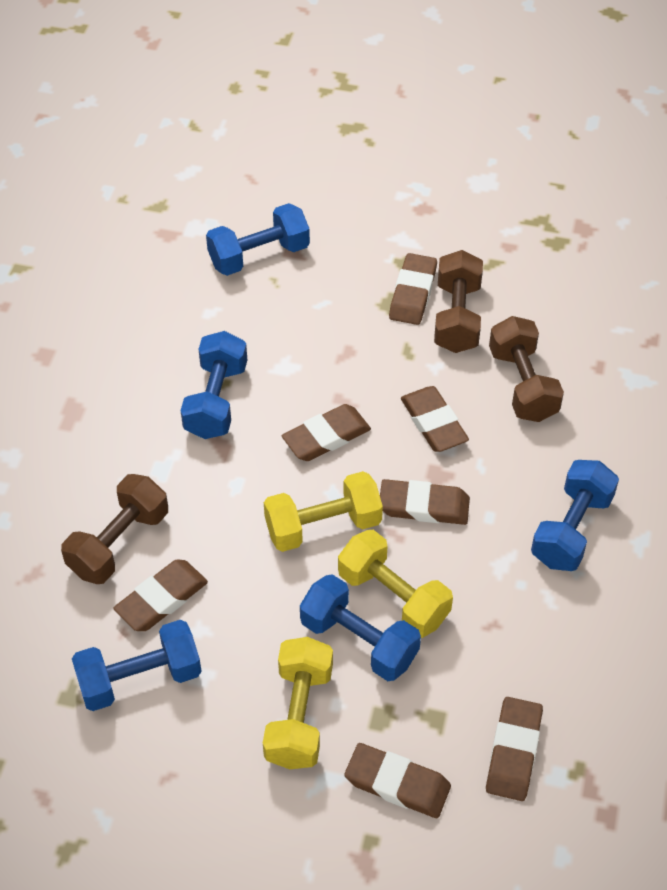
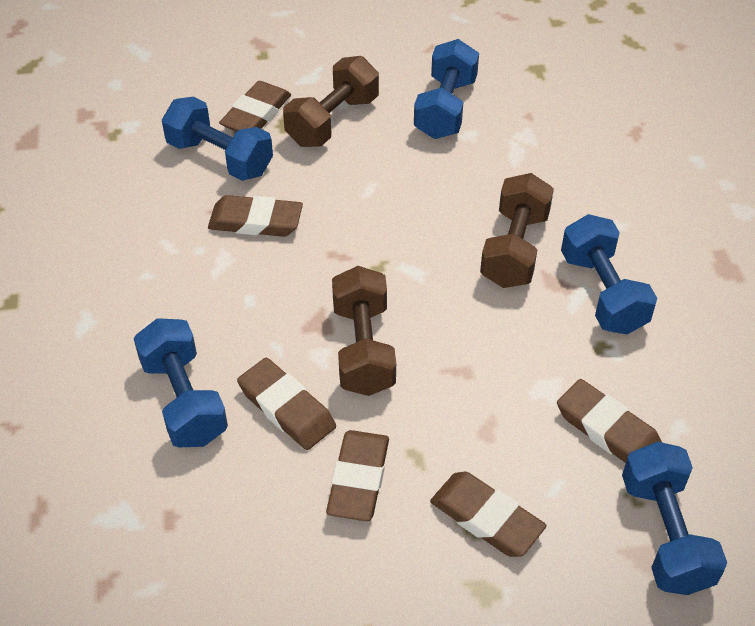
brown eraser: 7 -> 6
yellow dumbbell: 3 -> 0

